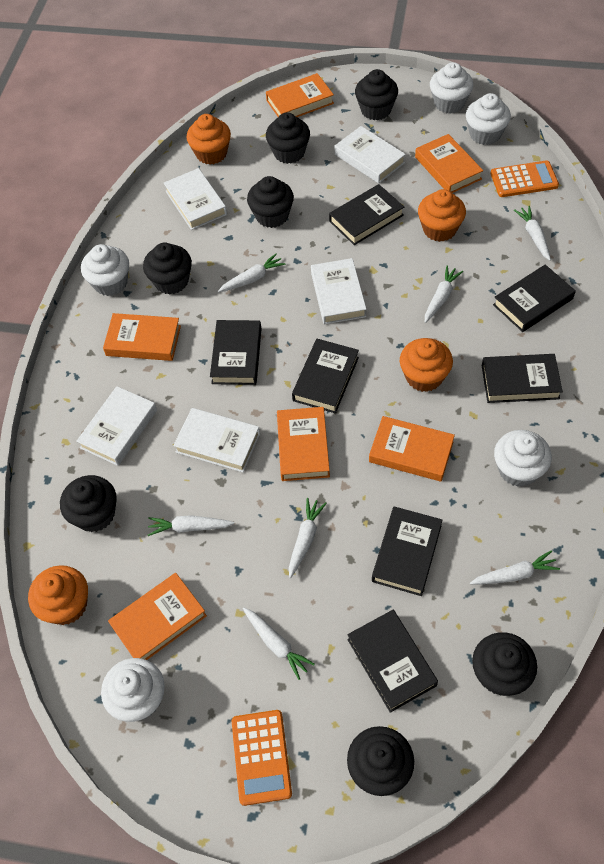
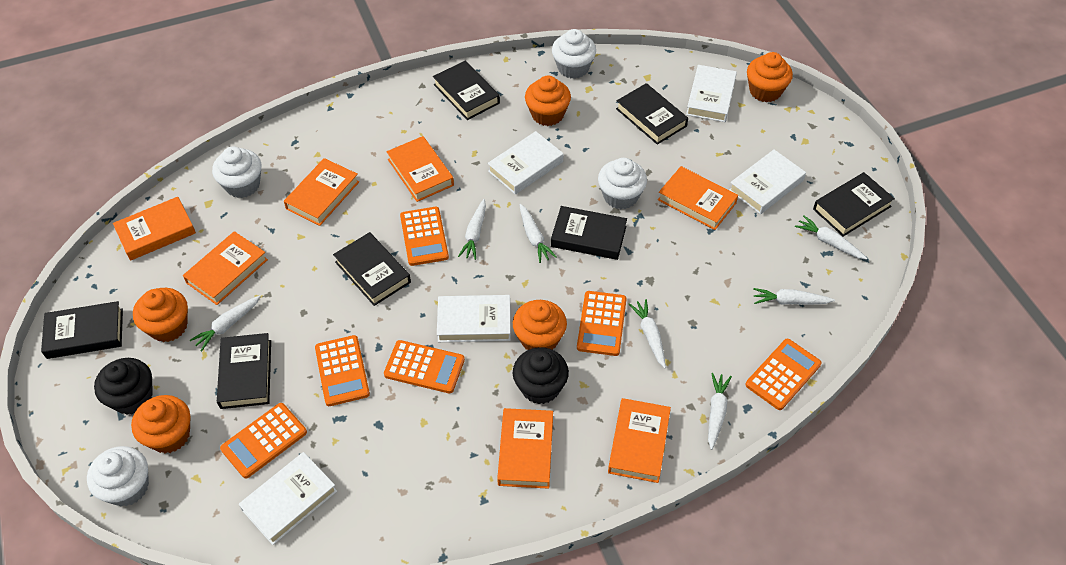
black cupcake: 7 -> 2
orange book: 6 -> 7
orange calculator: 2 -> 6
orange cupcake: 4 -> 5
white cupcake: 5 -> 4

